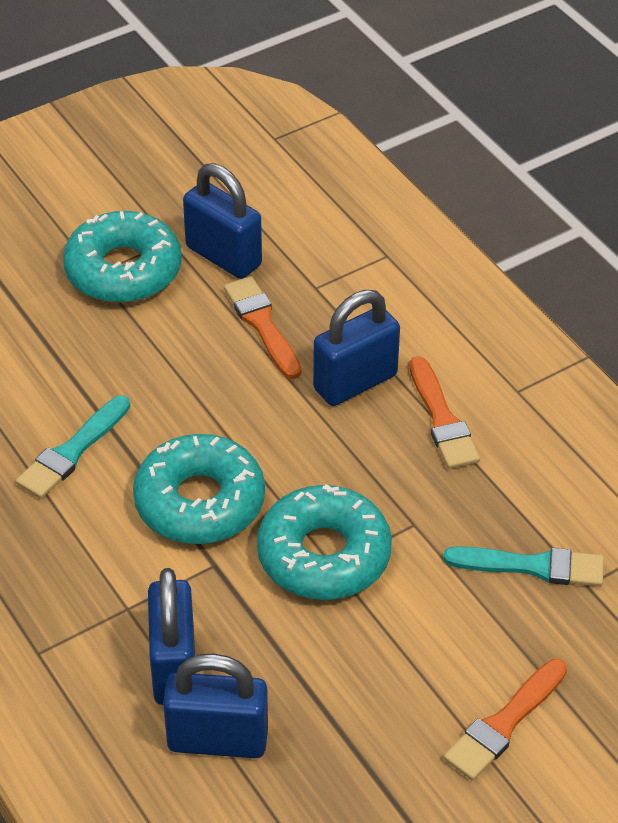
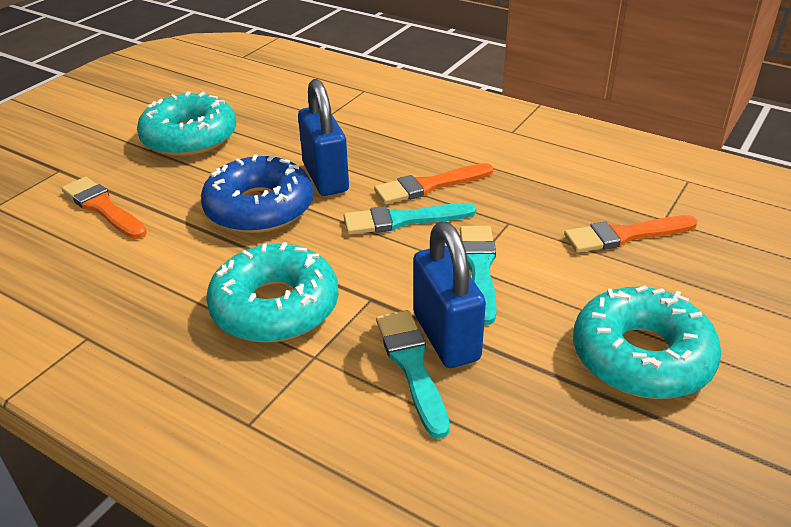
blue donut: 0 -> 1
blue padlock: 4 -> 2
turquoise brush: 2 -> 3

